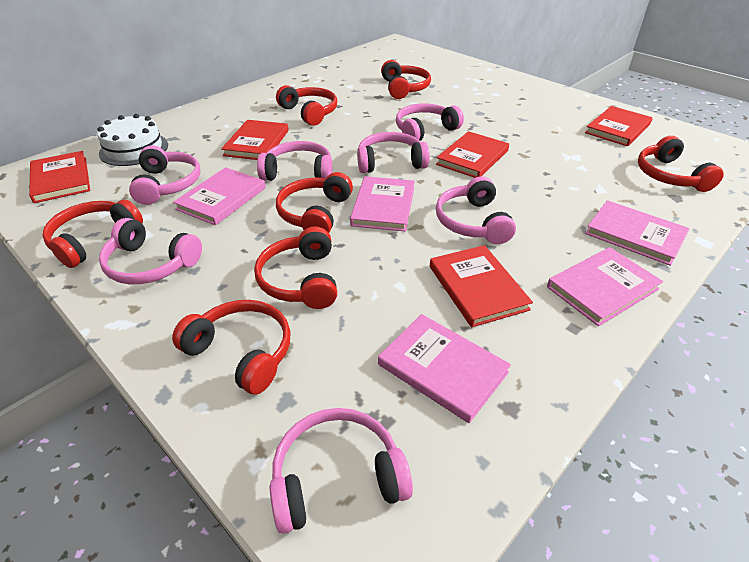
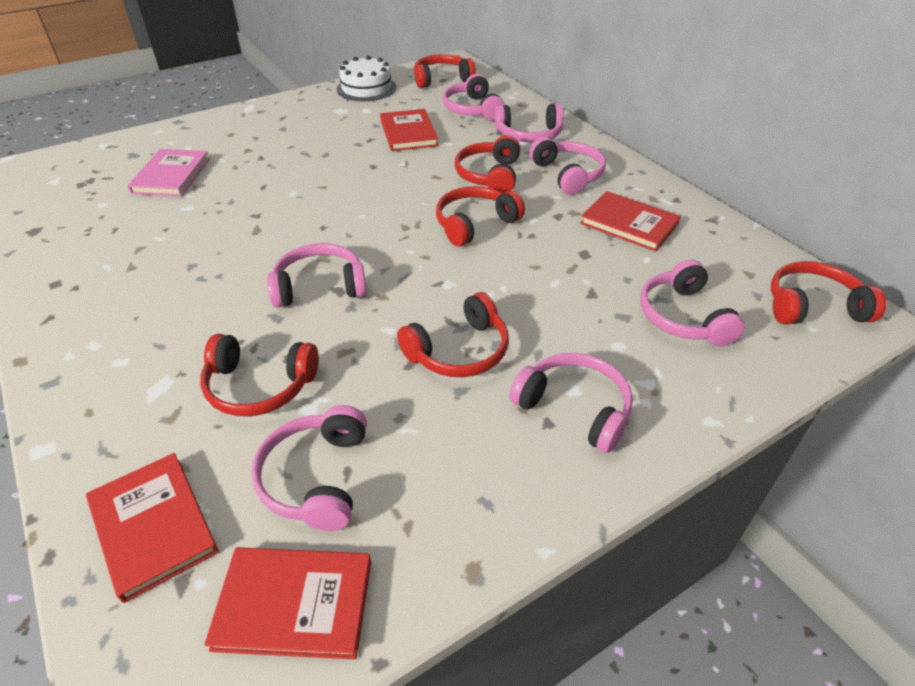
pink book: 5 -> 1
red book: 5 -> 4
red headphones: 7 -> 6

